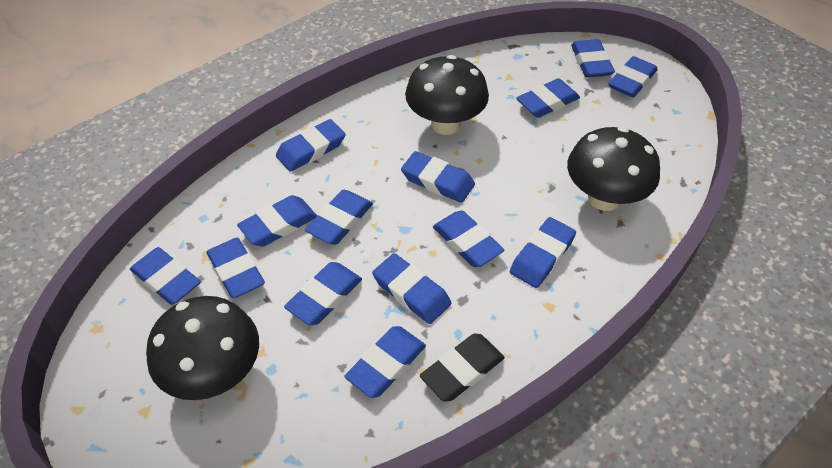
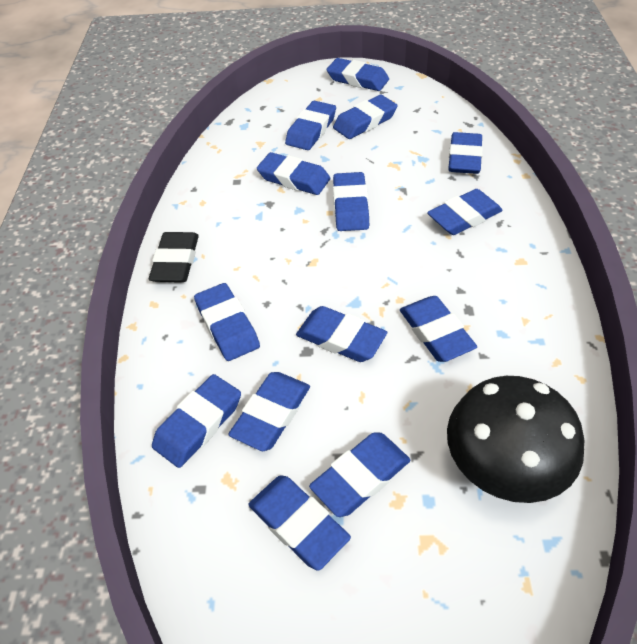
black mushroom: 3 -> 1

